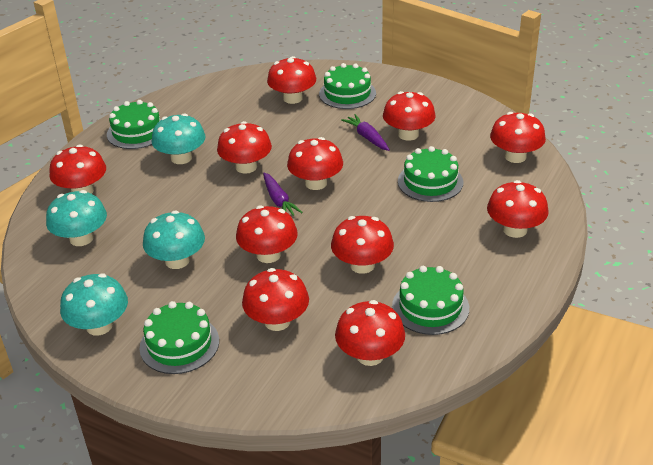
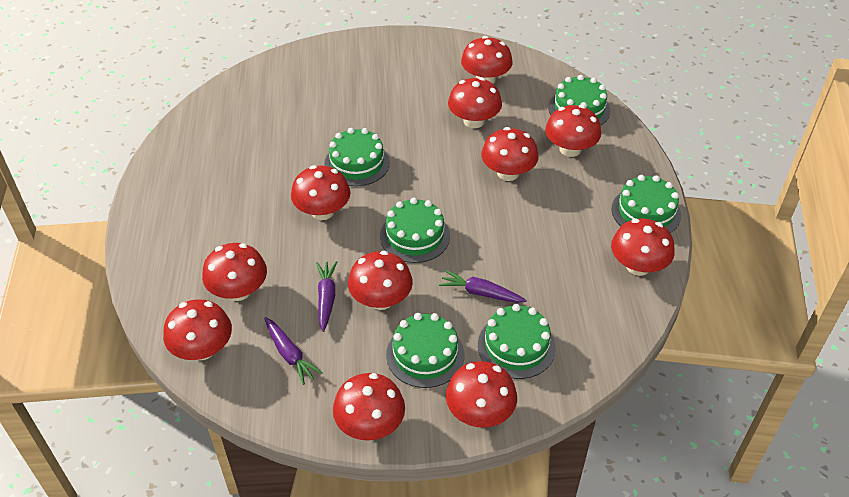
green cake: 5 -> 6
purple carrot: 2 -> 3
turquoise mushroom: 4 -> 0

